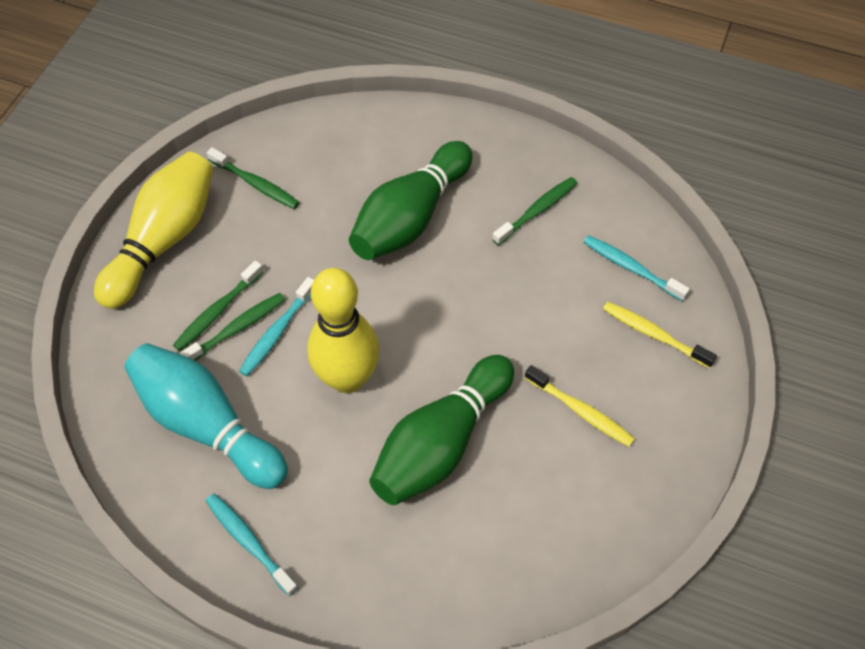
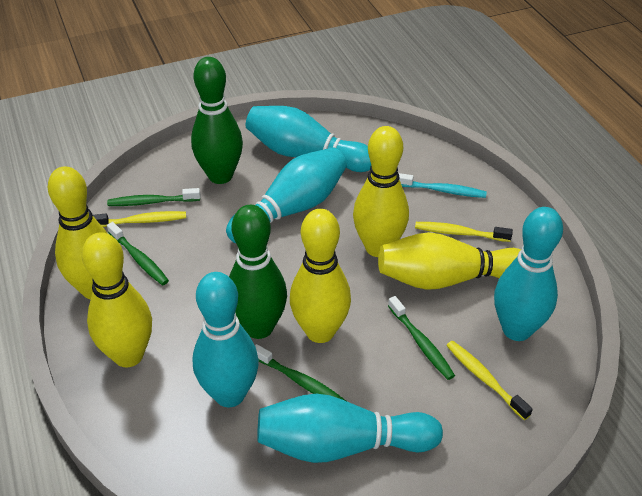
turquoise bowling pin: 1 -> 5
turquoise toothbrush: 3 -> 1
yellow bowling pin: 2 -> 5
yellow toothbrush: 2 -> 3

